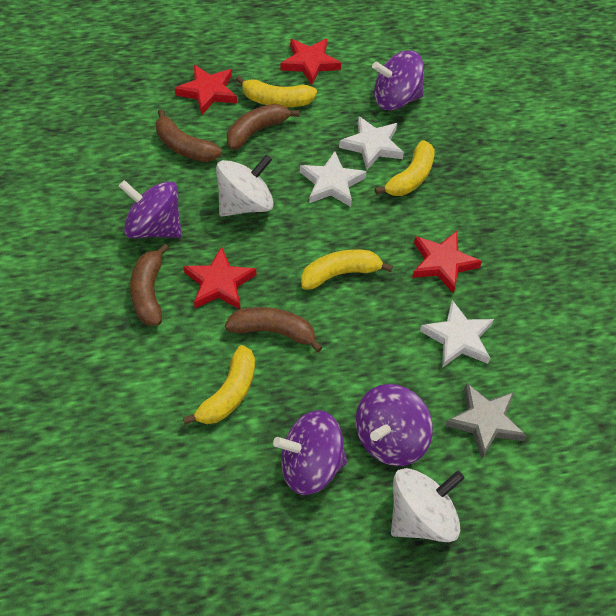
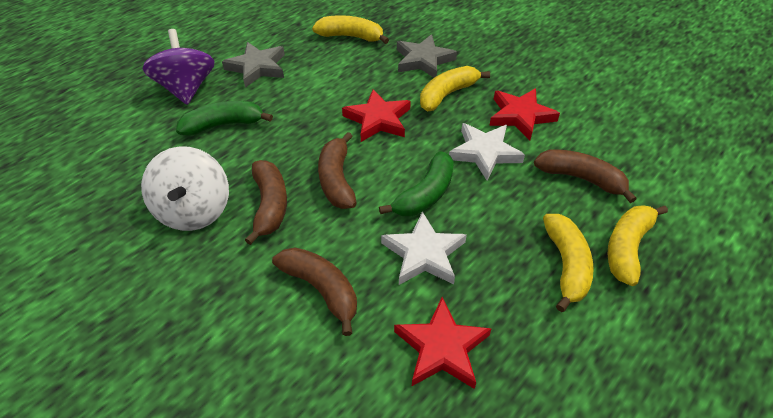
green banana: 0 -> 2
grey star: 1 -> 2
purple spinning top: 4 -> 1
red star: 4 -> 3
white spinning top: 2 -> 1
white star: 3 -> 2

